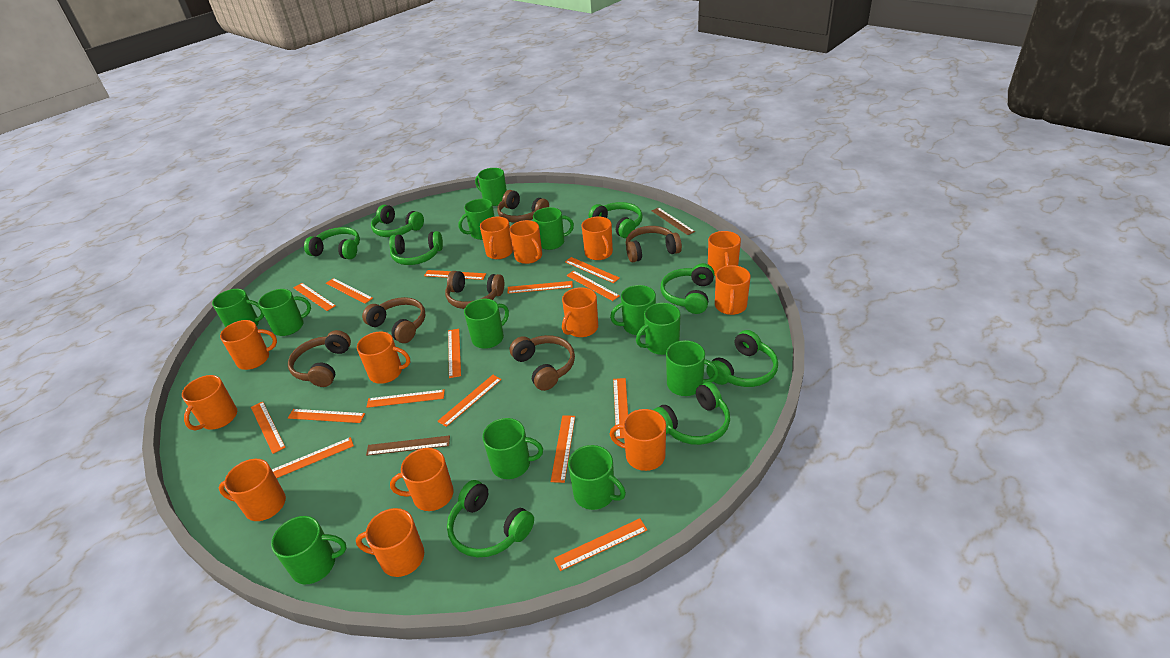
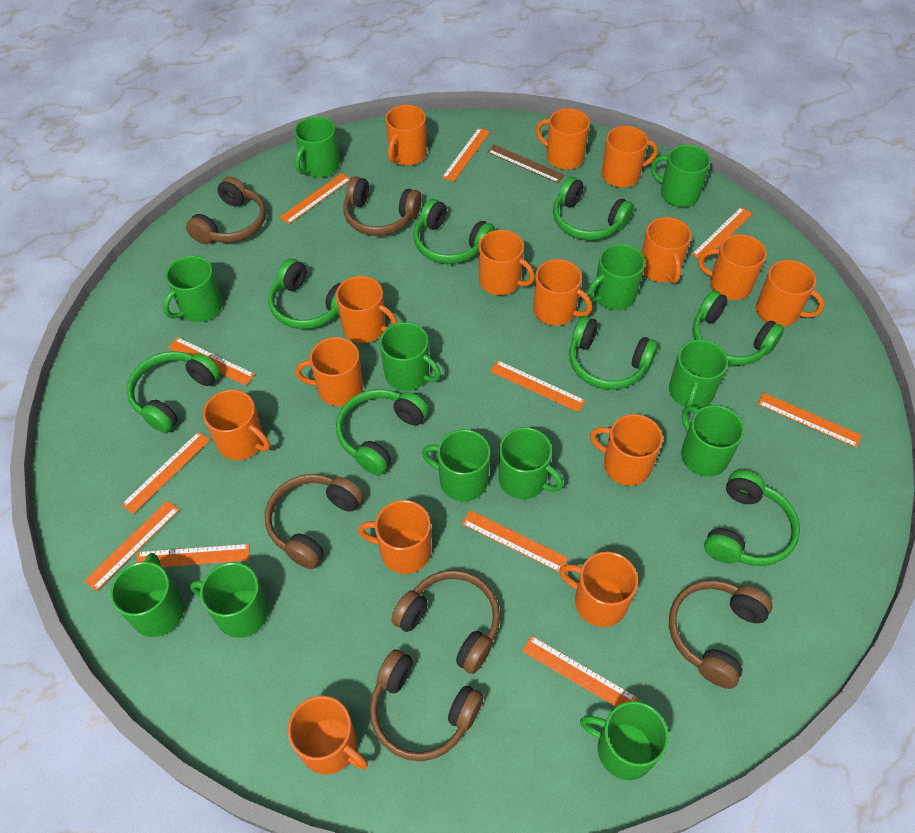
brown ruler: 2 -> 1
orange mug: 13 -> 15
orange ruler: 15 -> 11

